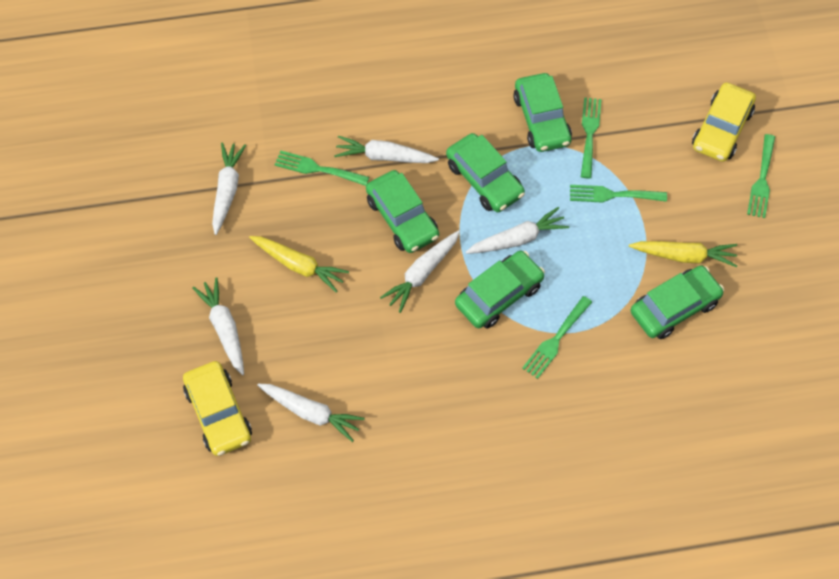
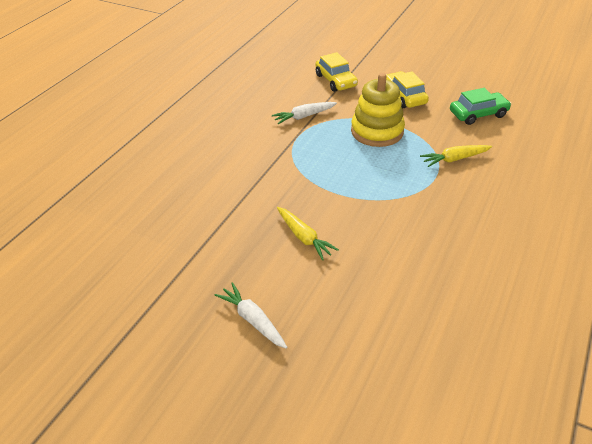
green car: 5 -> 1
green fork: 5 -> 0
white carrot: 6 -> 2
yellow stacking toy: 0 -> 1

